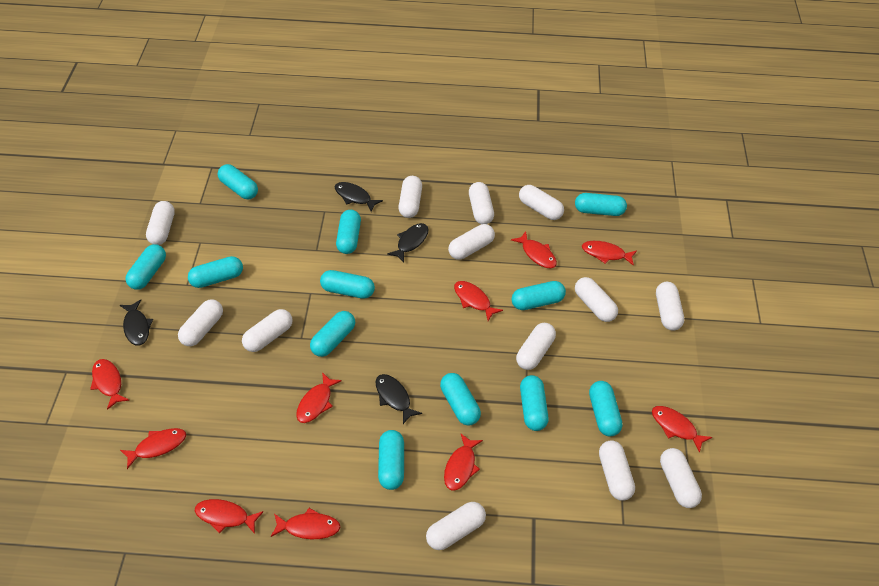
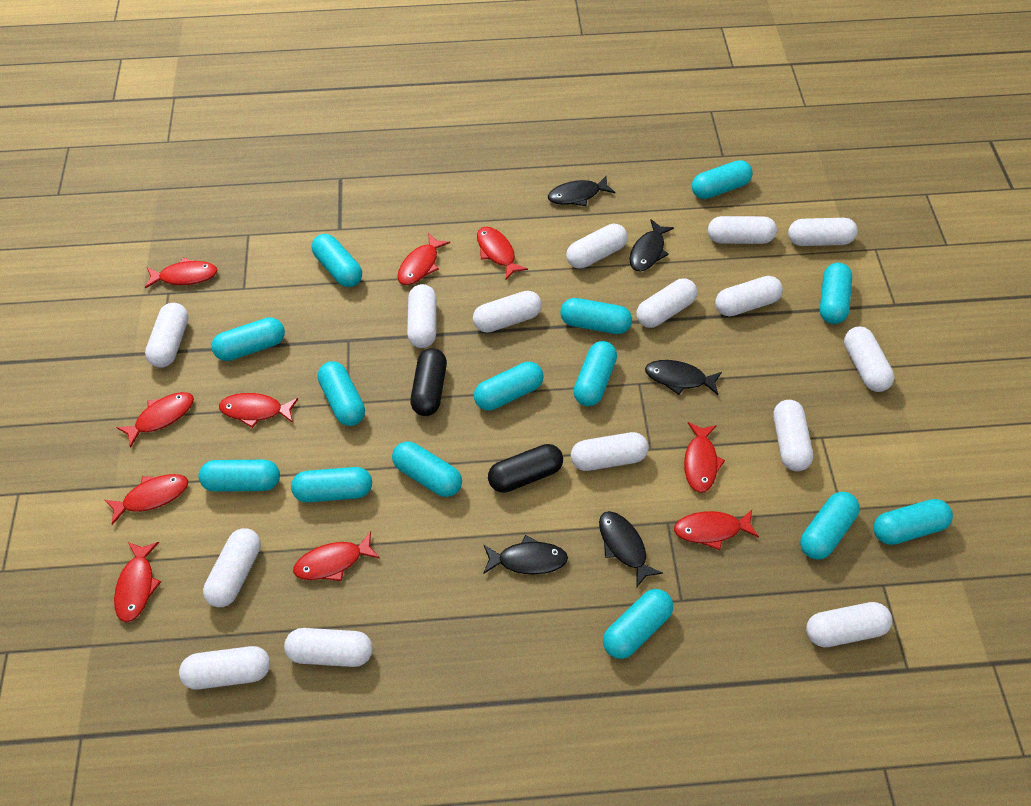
black capsule: 0 -> 2
black fish: 4 -> 5
turquoise capsule: 12 -> 14
white capsule: 13 -> 15

